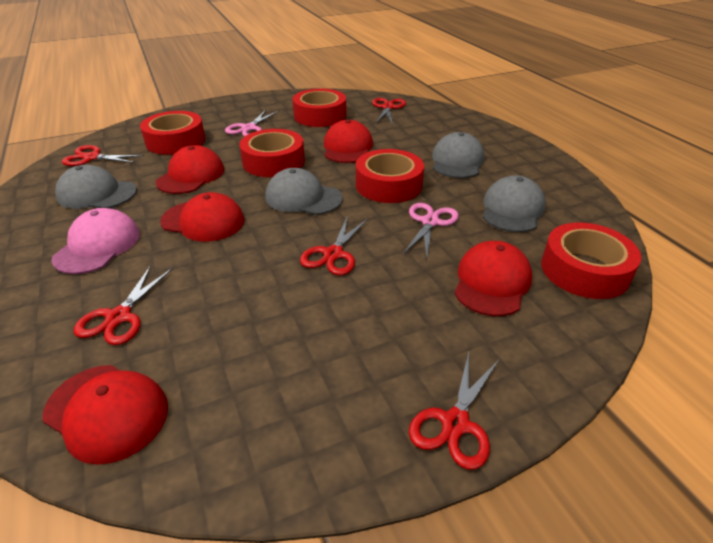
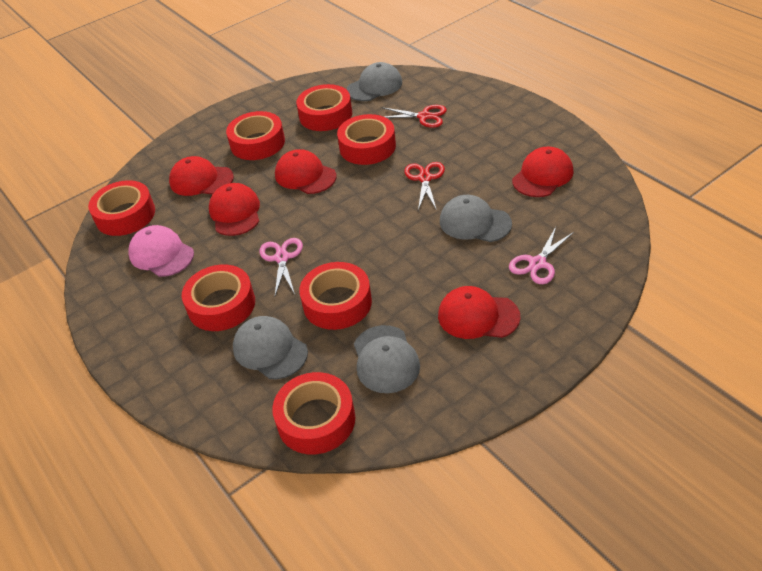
red scissors: 5 -> 2
red tape: 5 -> 7

